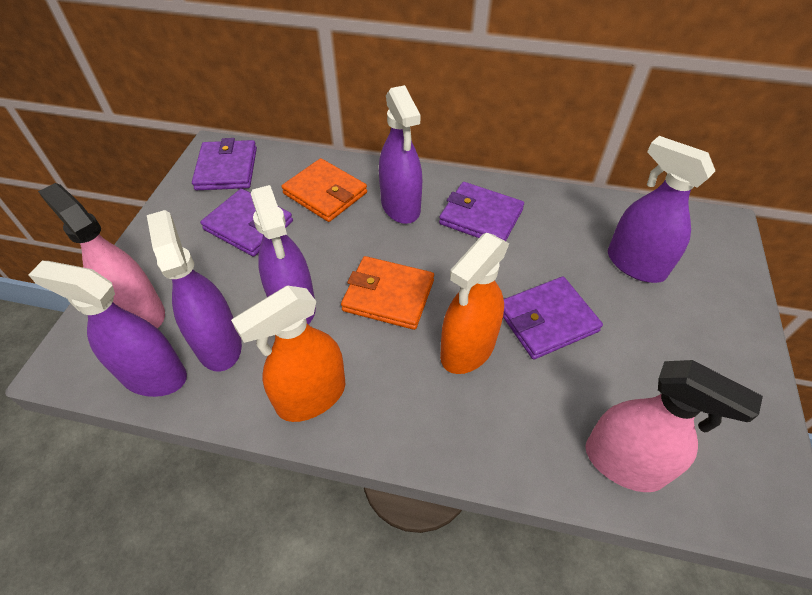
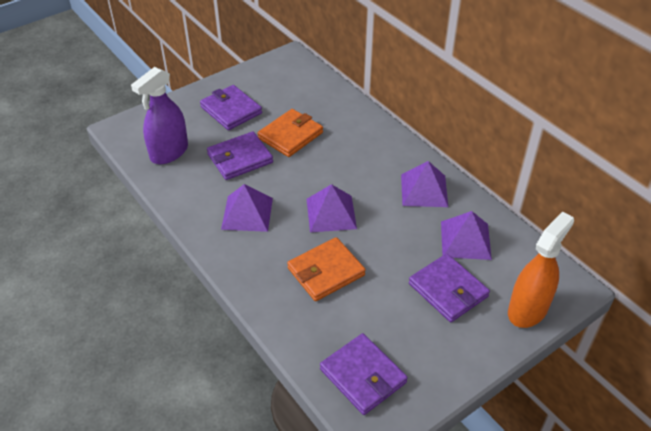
orange spray bottle: 2 -> 1
pink spray bottle: 2 -> 0
purple pyramid: 0 -> 4
purple spray bottle: 5 -> 1

